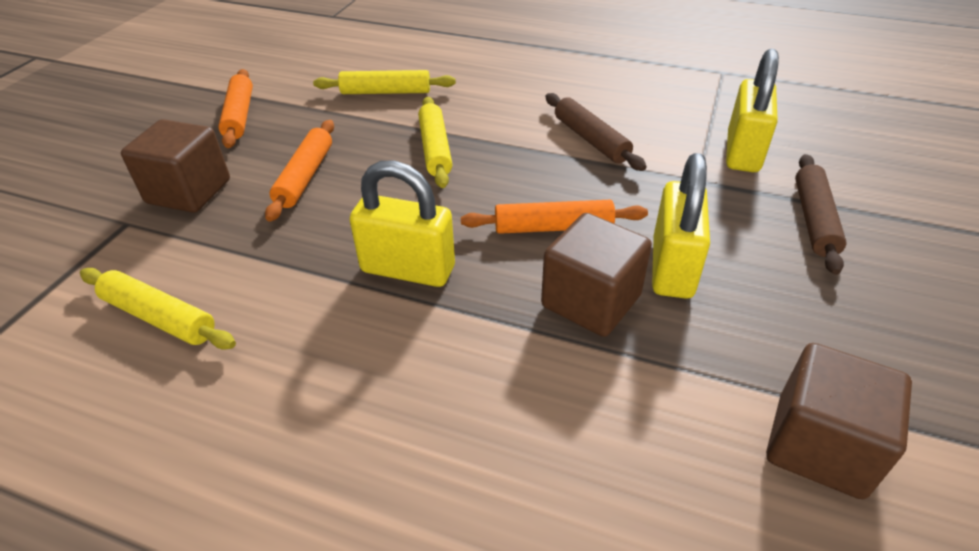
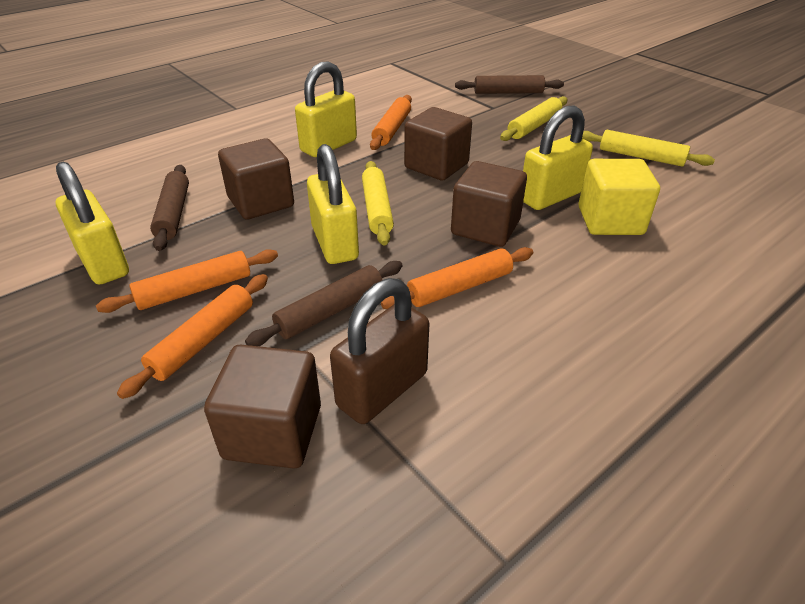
brown cube: 3 -> 4
brown padlock: 0 -> 1
brown rolling pin: 2 -> 3
orange rolling pin: 3 -> 4
yellow cube: 0 -> 1
yellow padlock: 3 -> 4

